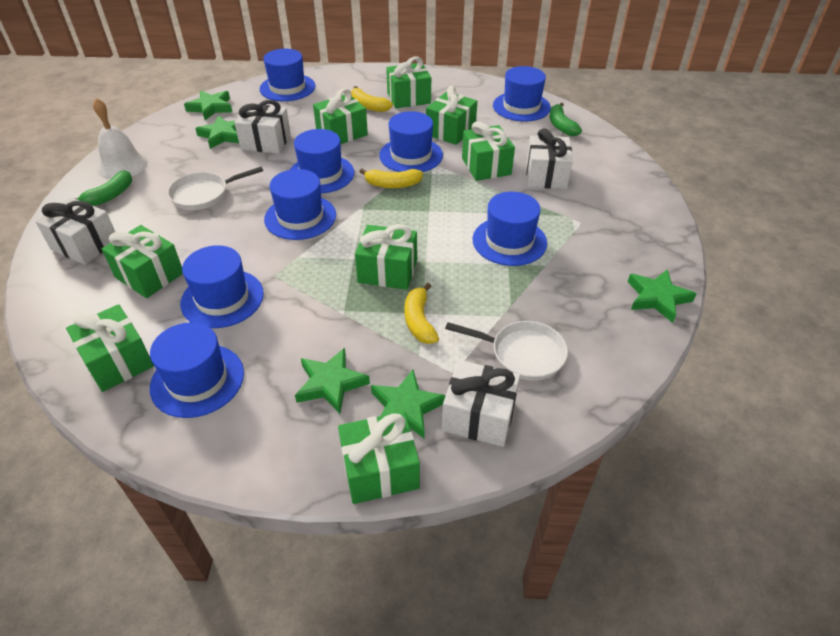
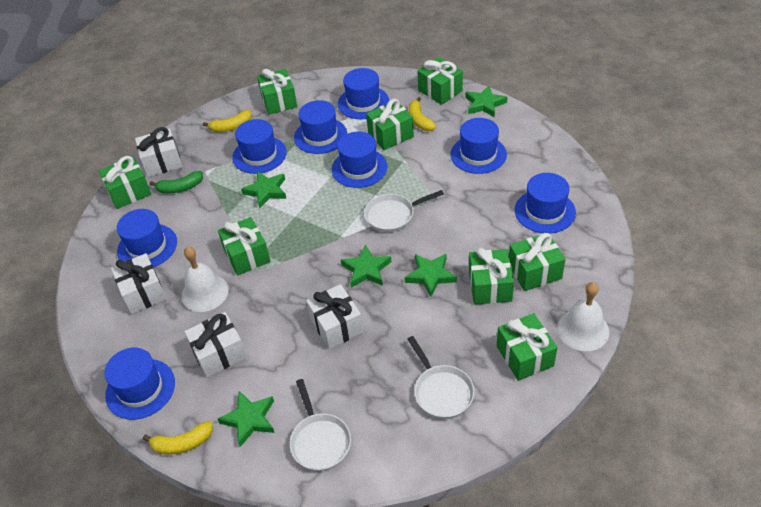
green banana: 2 -> 1
white bell: 1 -> 2
white pan: 2 -> 3

